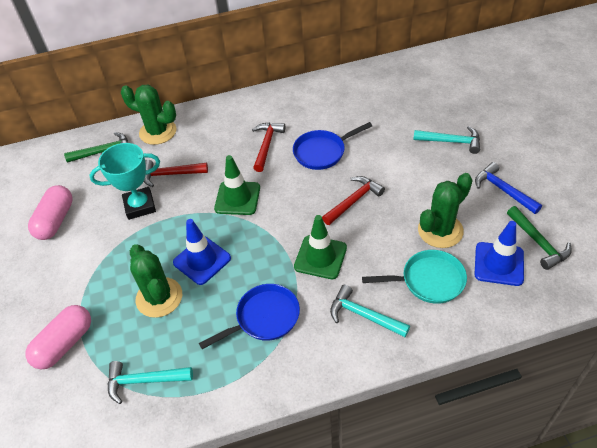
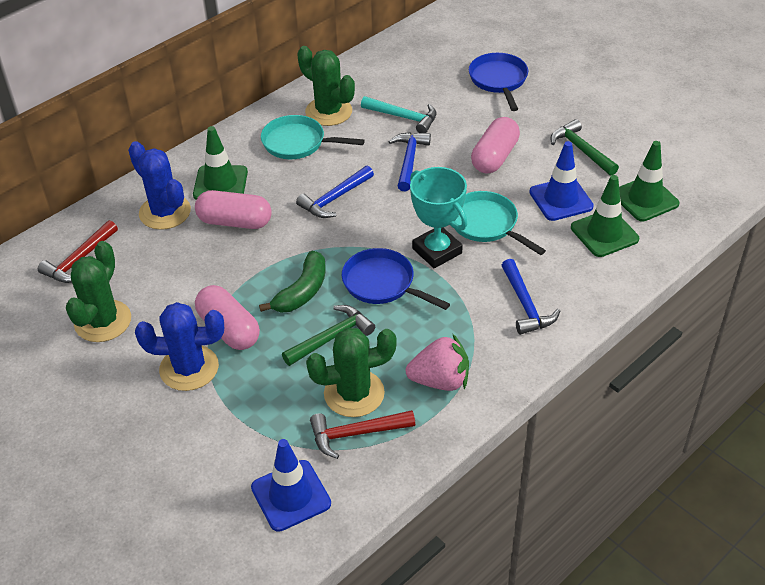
blue cactus: 0 -> 2
blue hammer: 1 -> 3
green banana: 0 -> 1
green traffic cone: 2 -> 3
pink capsule: 2 -> 3
pink strawberry: 0 -> 1
red hammer: 3 -> 2
turquoise hammer: 3 -> 1
turquoise pan: 1 -> 2

